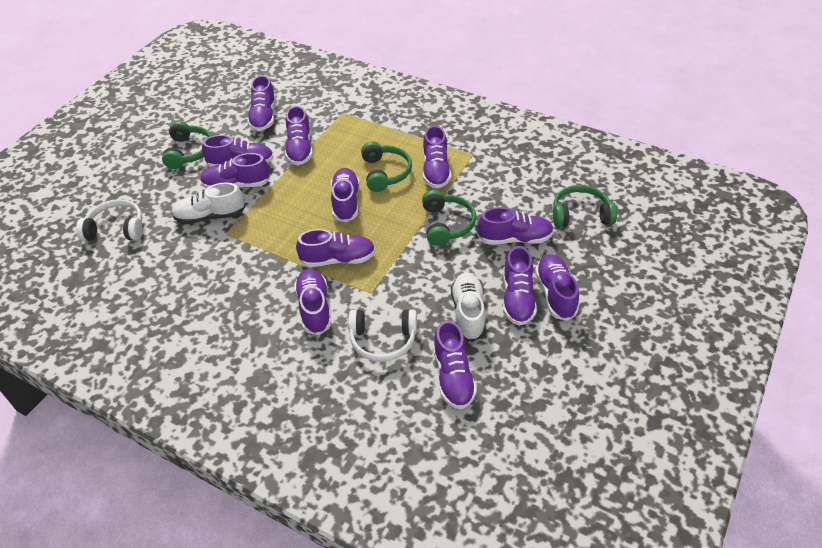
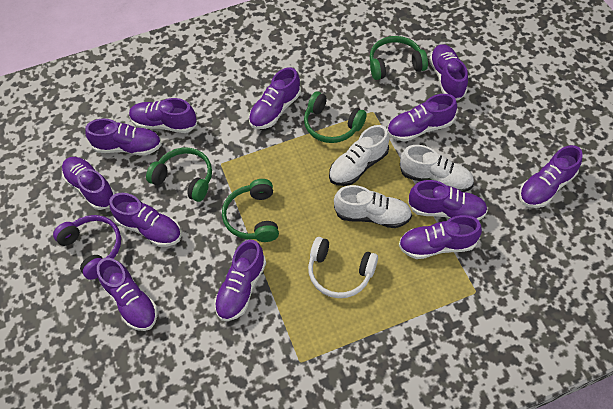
purple headphones: 0 -> 1
white headphones: 2 -> 1
white shoe: 2 -> 3

